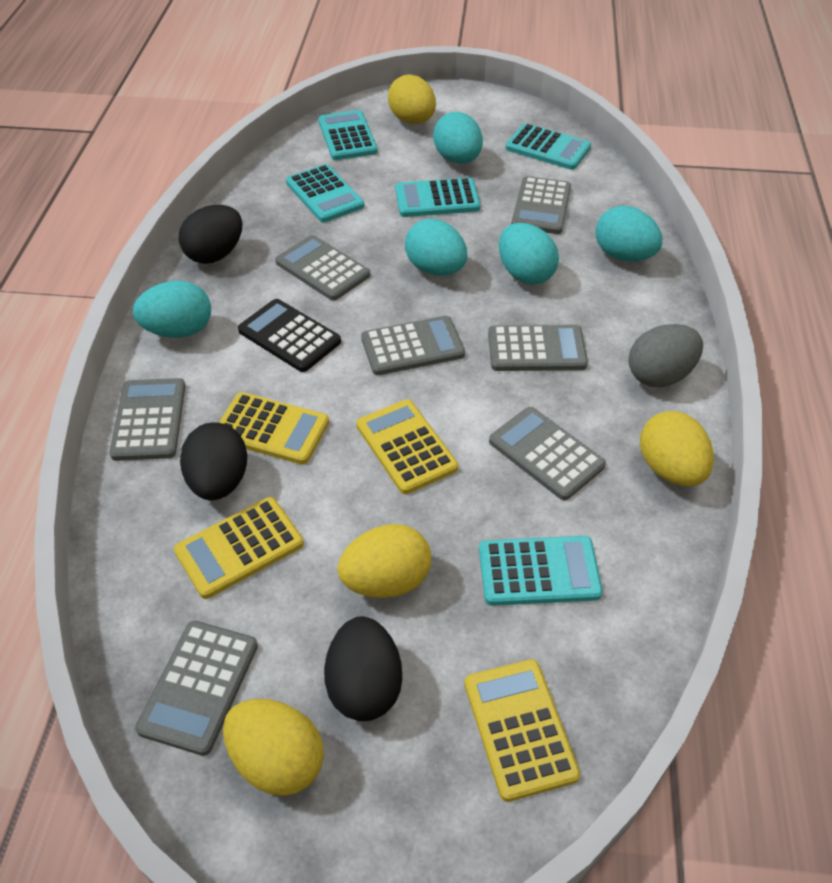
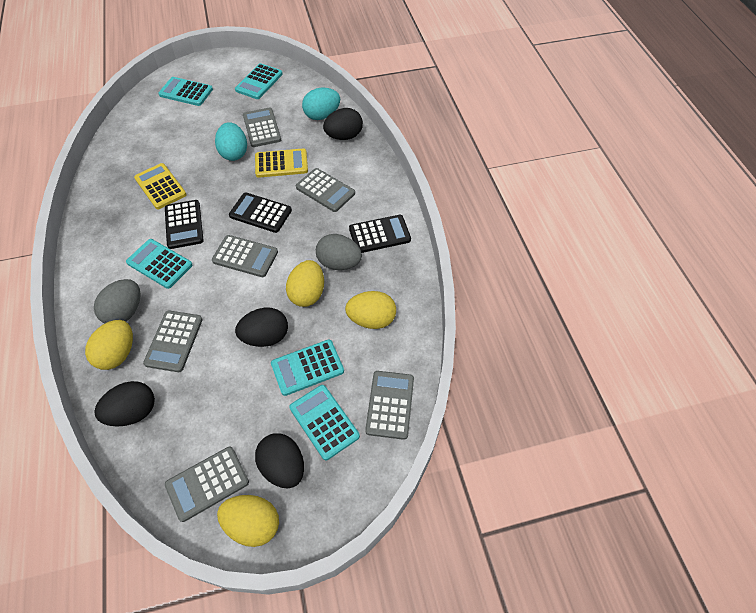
black calculator: 1 -> 3
black egg: 3 -> 4
grey calculator: 7 -> 6
grey egg: 1 -> 2
turquoise egg: 5 -> 2
yellow calculator: 4 -> 2

